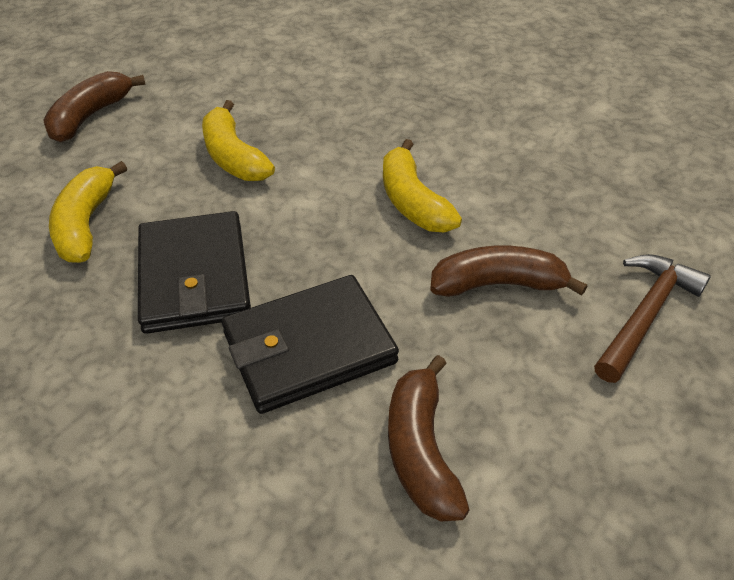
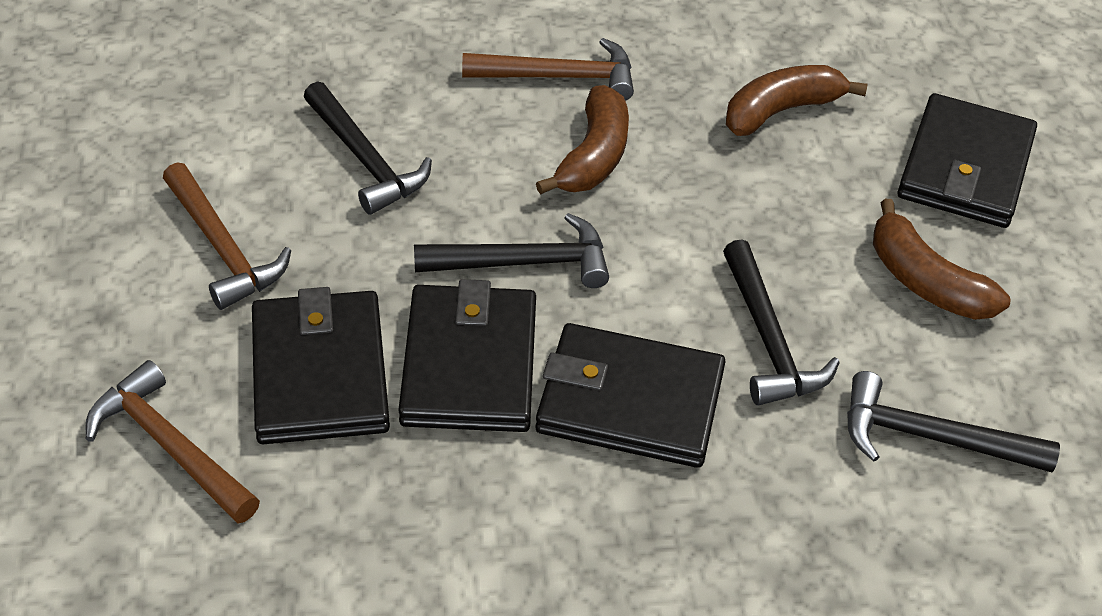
black hammer: 0 -> 4
black wallet: 2 -> 4
brown hammer: 1 -> 3
yellow banana: 3 -> 0

